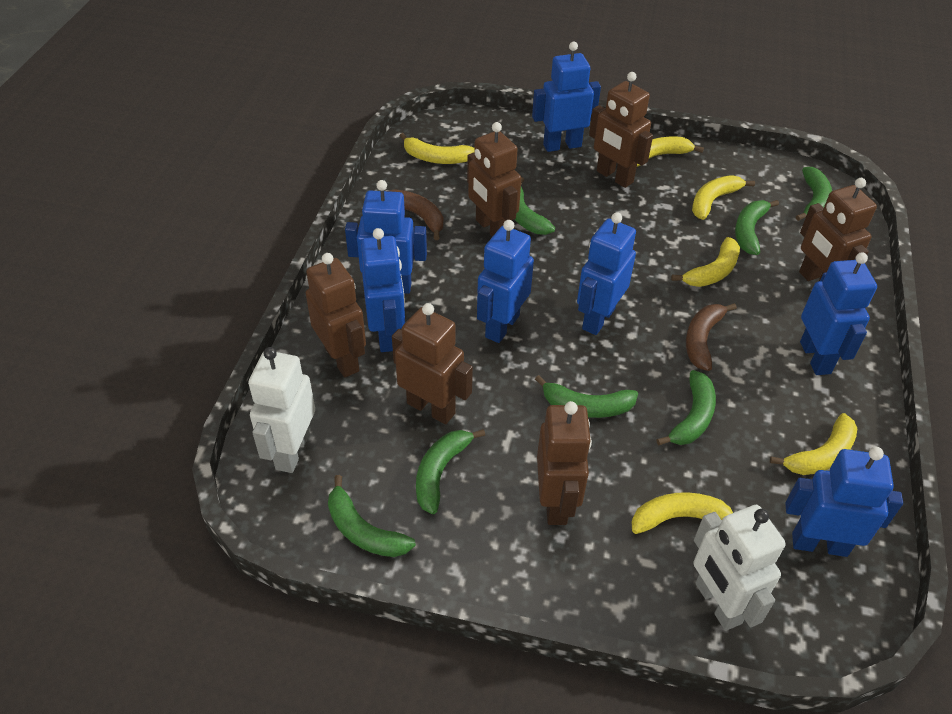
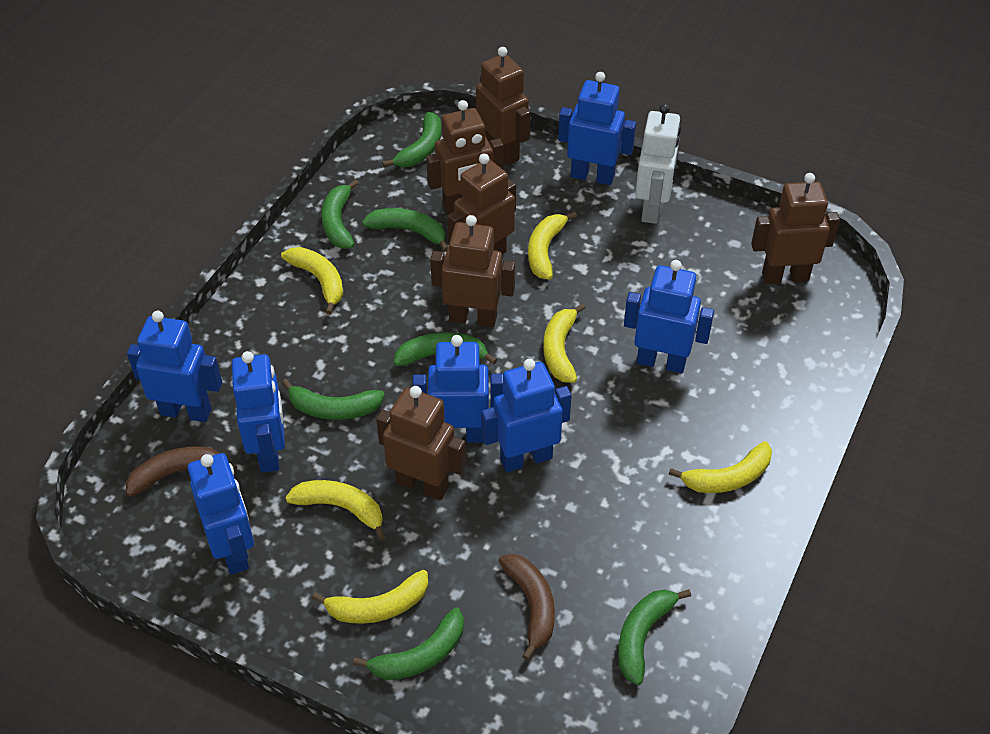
white robot: 2 -> 1

